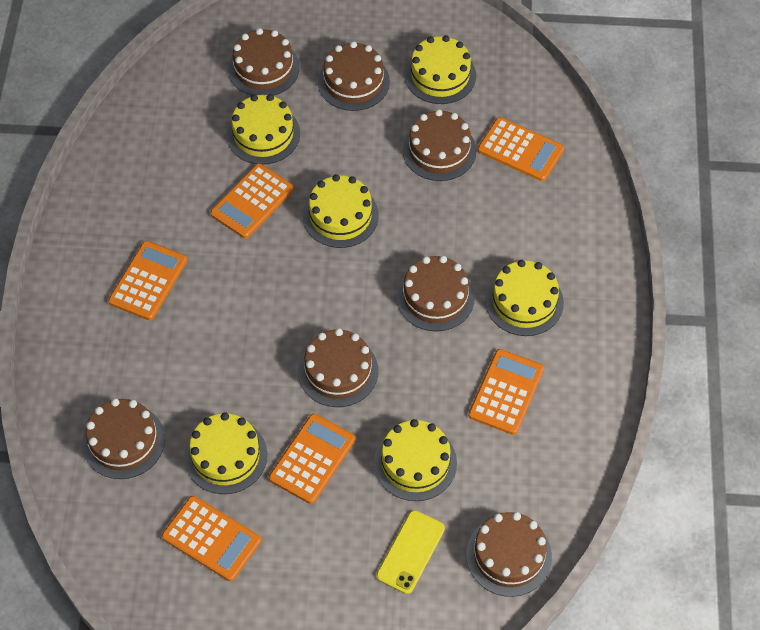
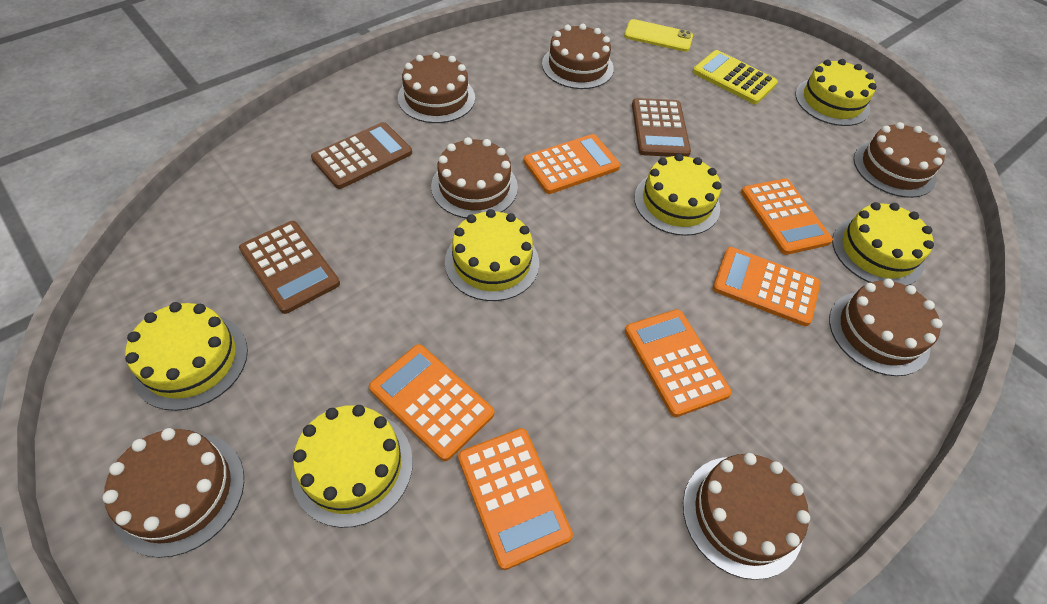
brown calculator: 0 -> 3
yellow calculator: 0 -> 1

